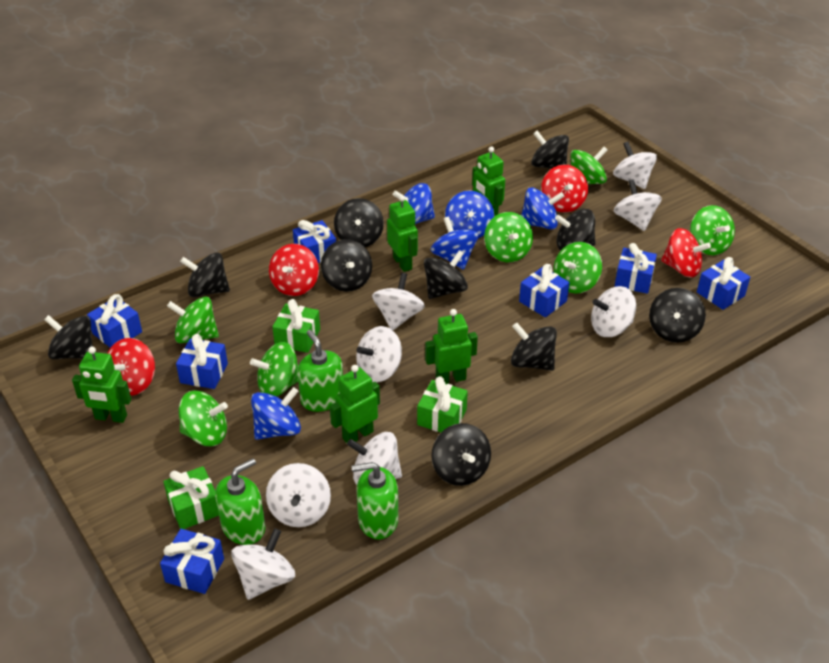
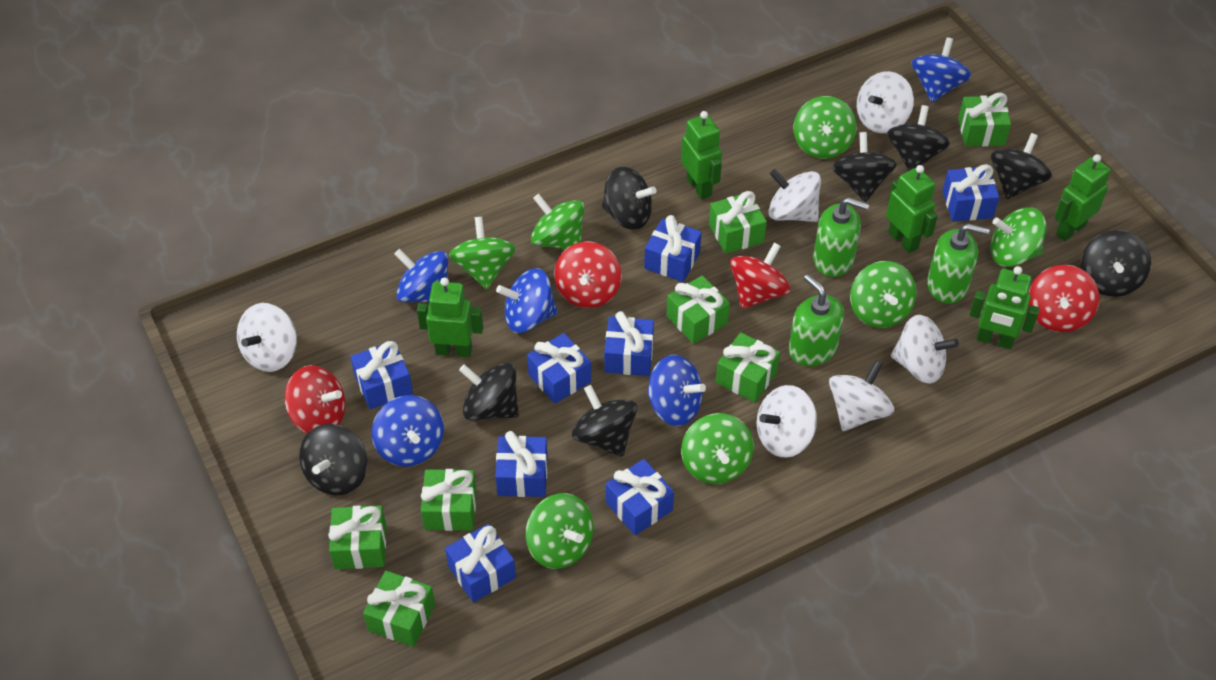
black spinning top: 10 -> 8
blue gift: 7 -> 8
green gift: 3 -> 7
white spinning top: 8 -> 6

